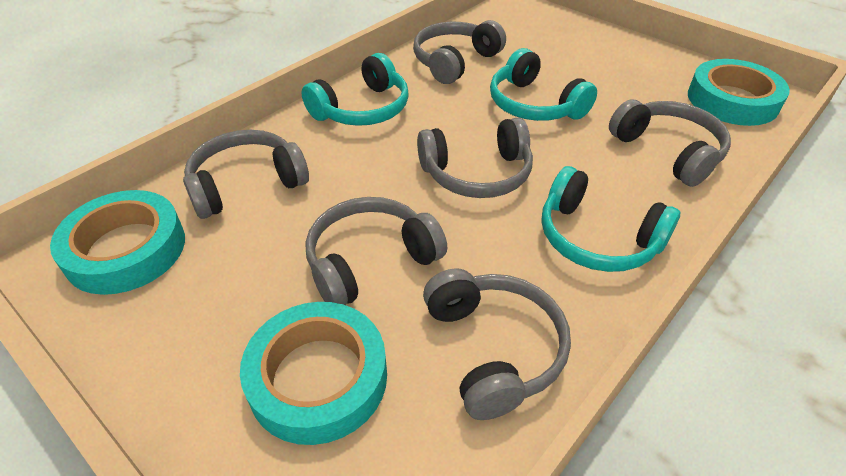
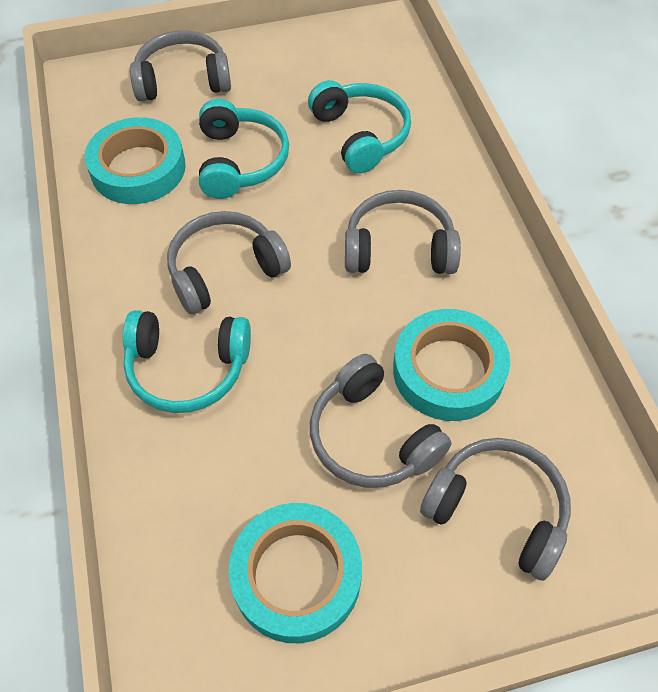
grey headphones: 6 -> 5

